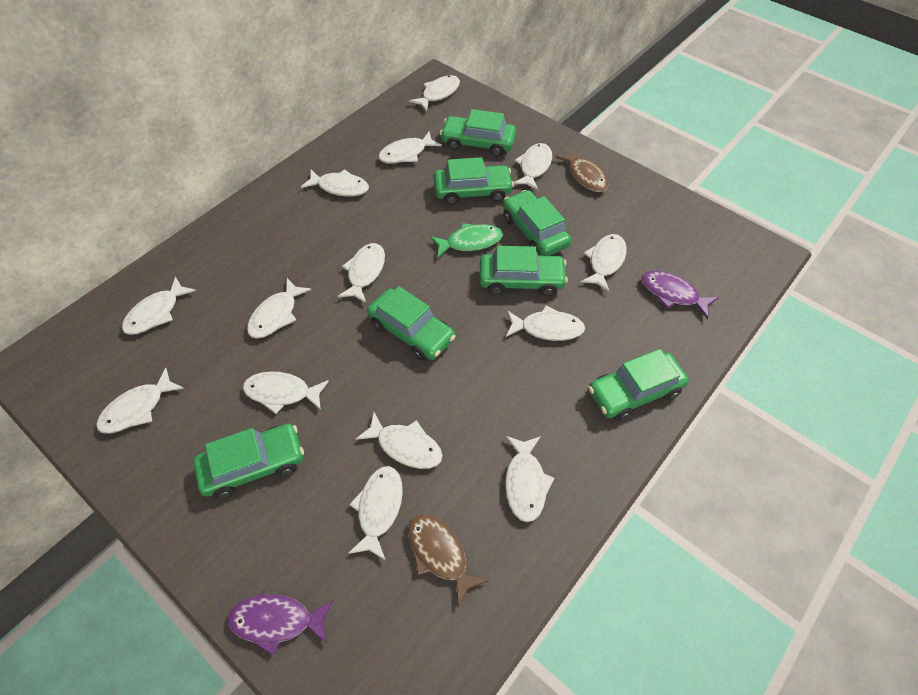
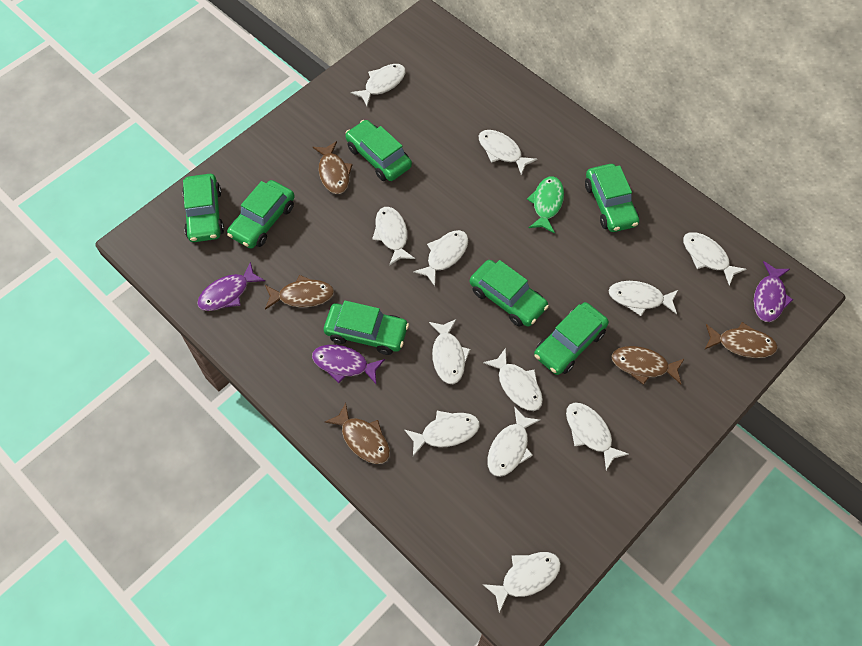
brown fish: 2 -> 5
purple fish: 2 -> 3
white fish: 14 -> 12

